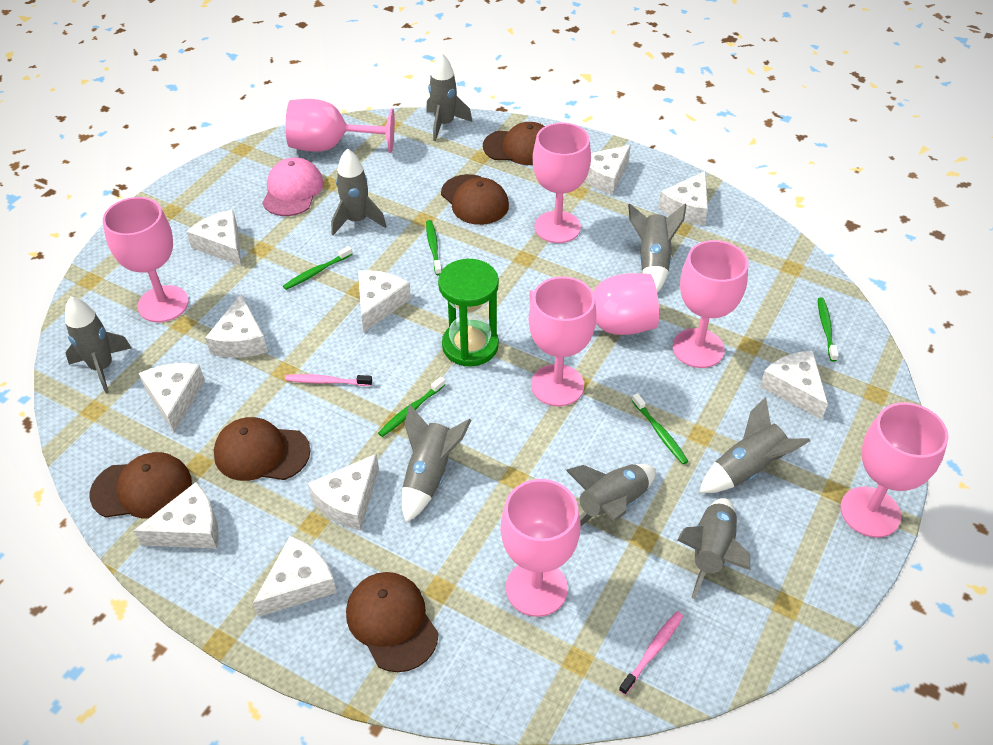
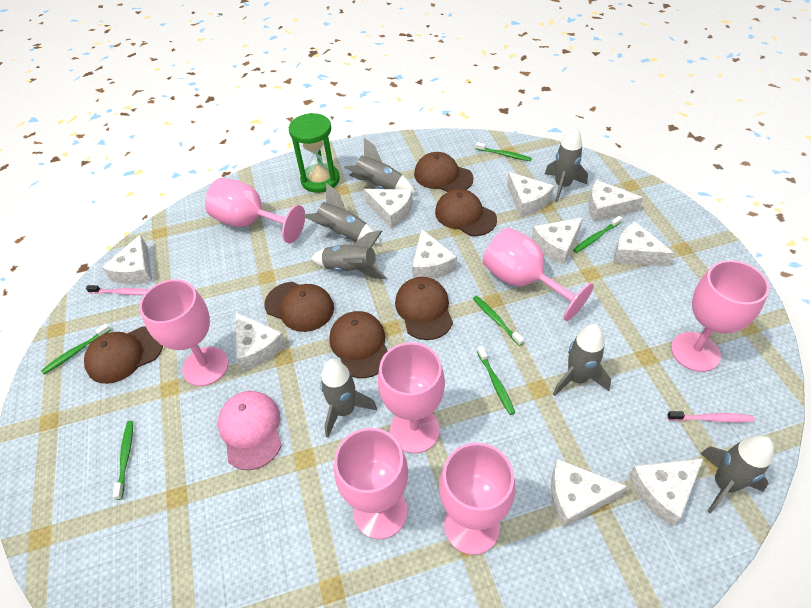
brown cap: 5 -> 6
green toothbrush: 5 -> 6
grey rocket: 8 -> 7
pink goblet: 8 -> 7

